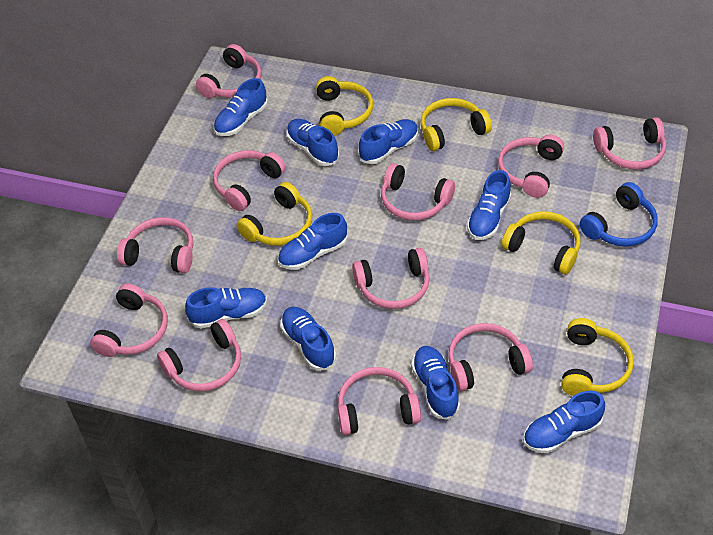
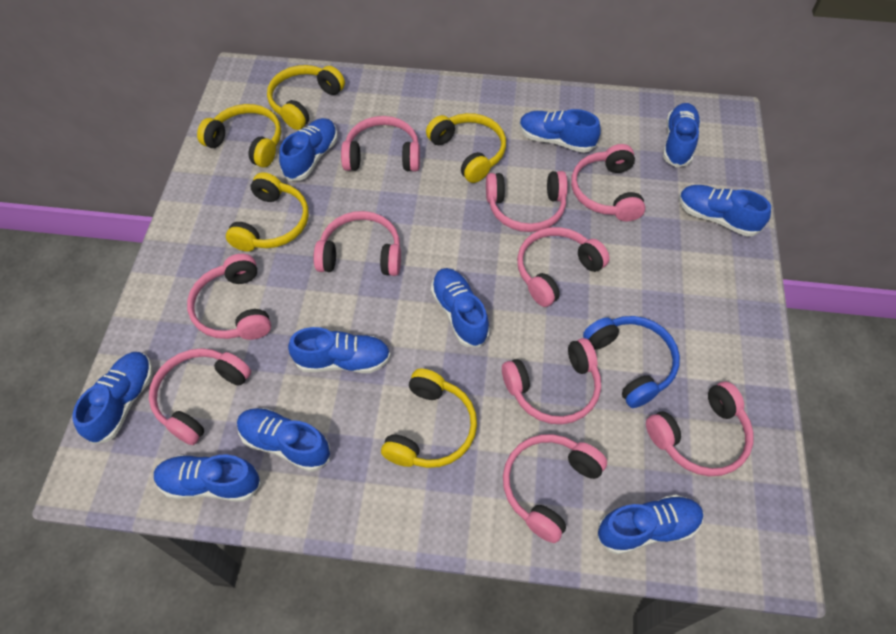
blue shoe: 9 -> 10
pink headphones: 11 -> 10

